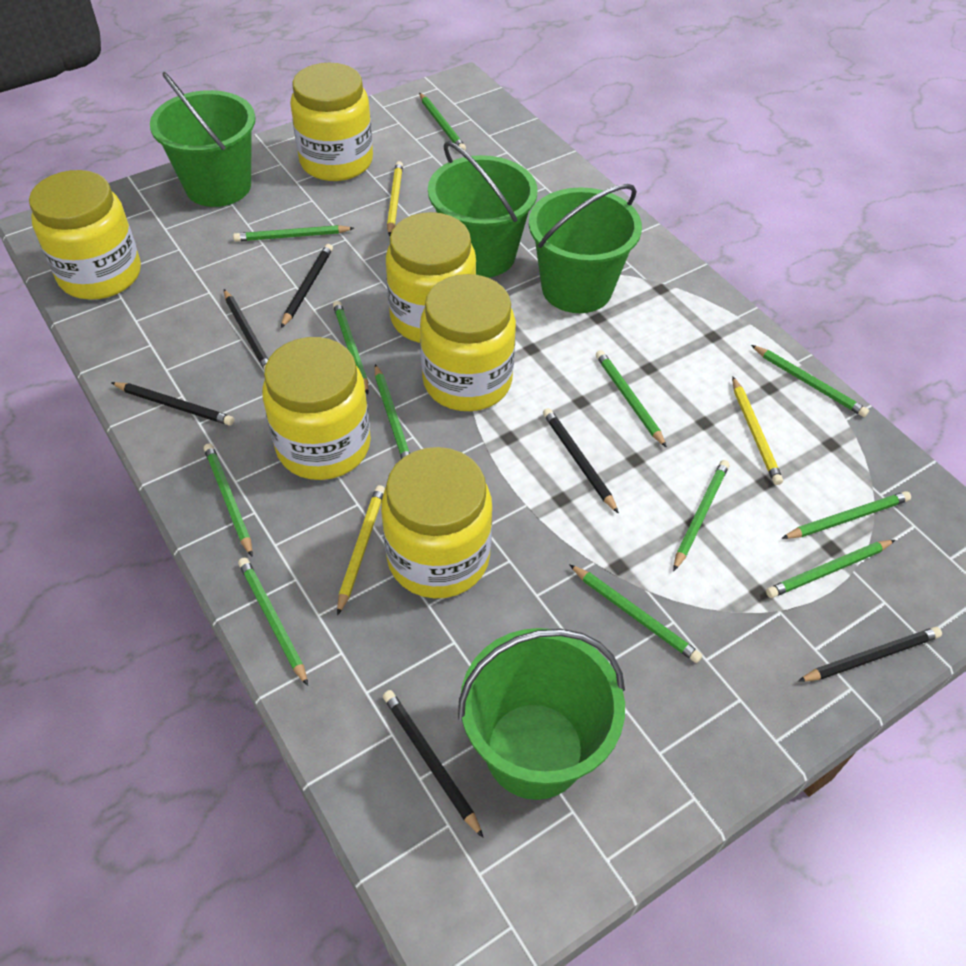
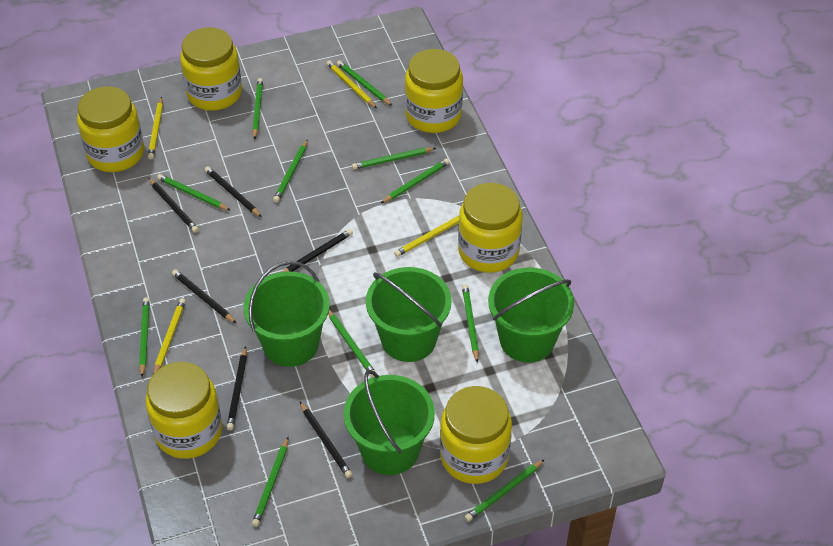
green pencil: 12 -> 11
yellow pencil: 3 -> 4

